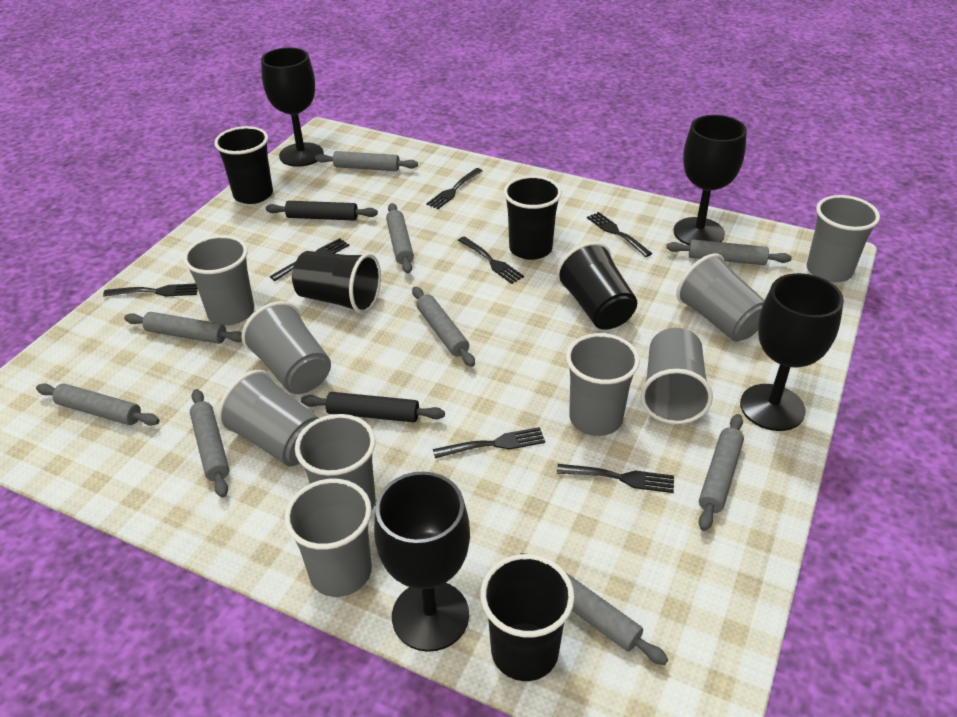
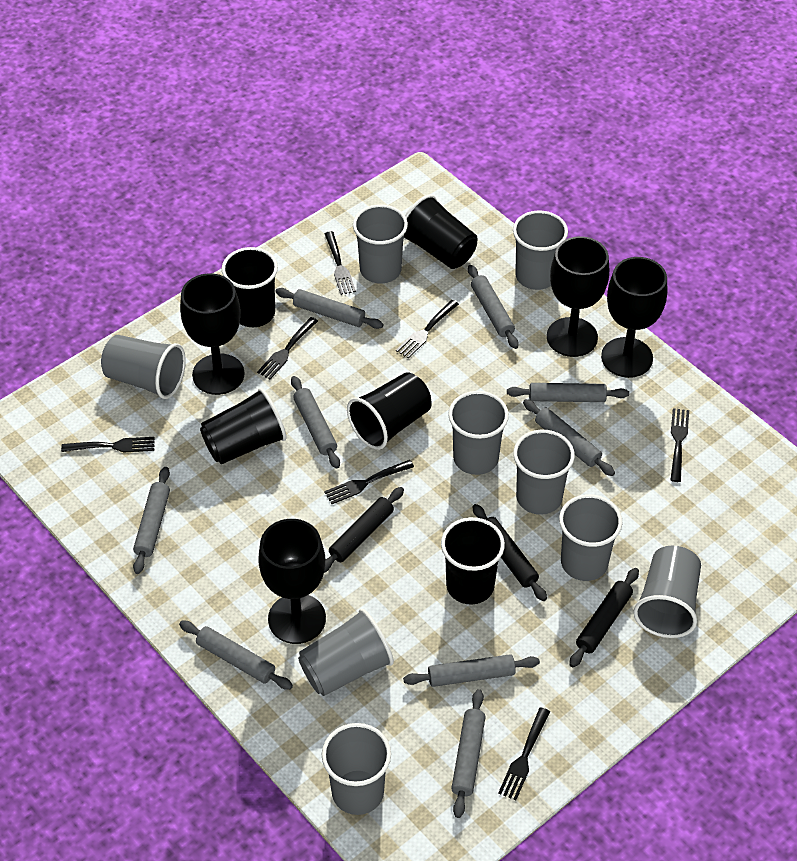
black rolling pin: 2 -> 3

